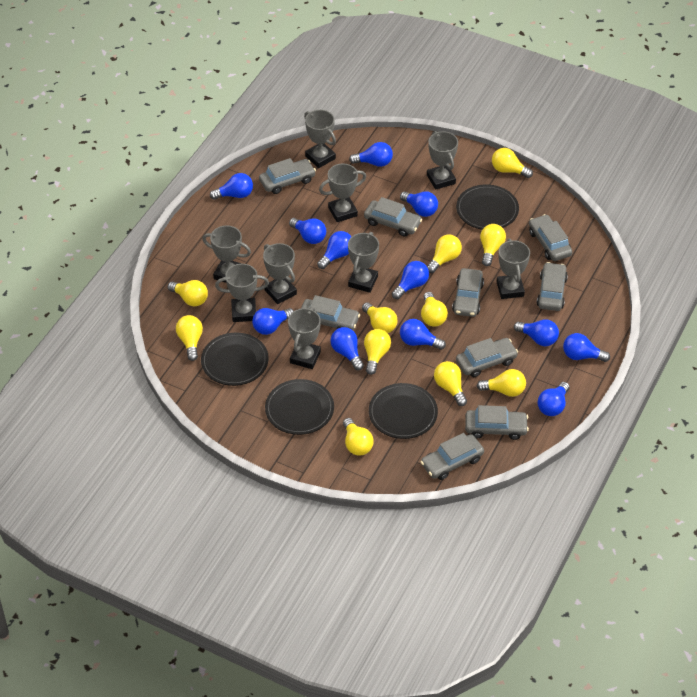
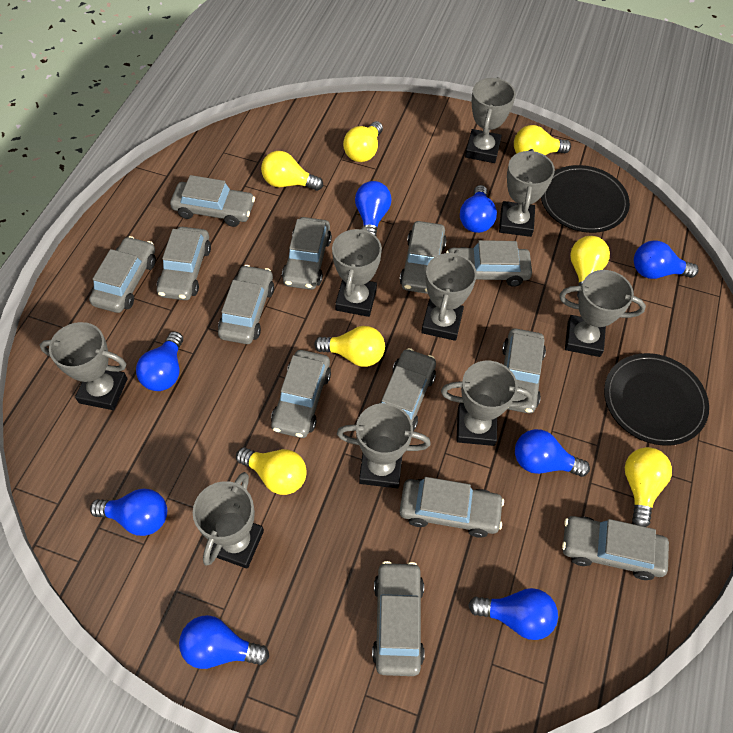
black plate: 4 -> 2
blue light bulb: 12 -> 8
grey car: 9 -> 13
yellow light bulb: 11 -> 7

